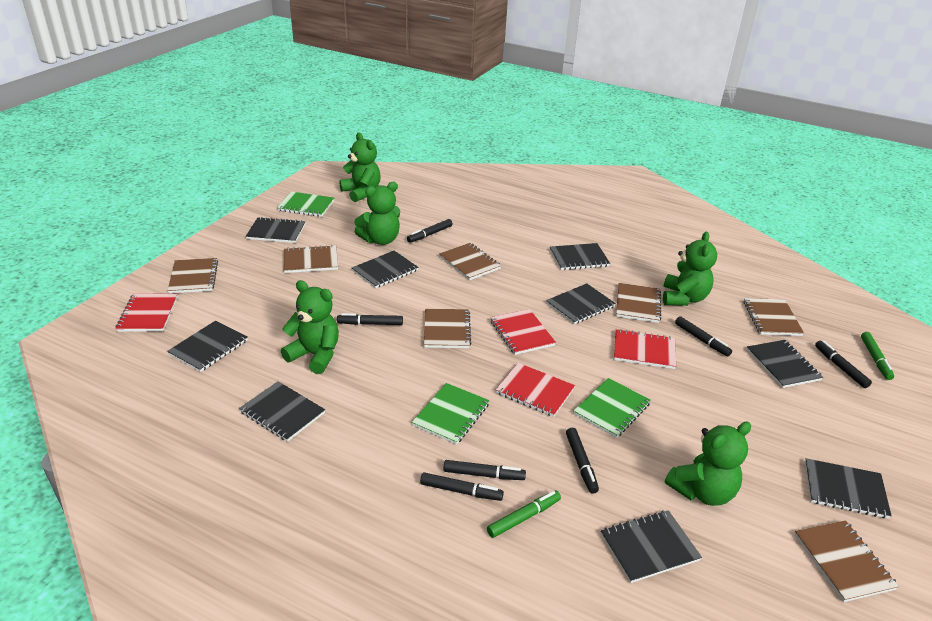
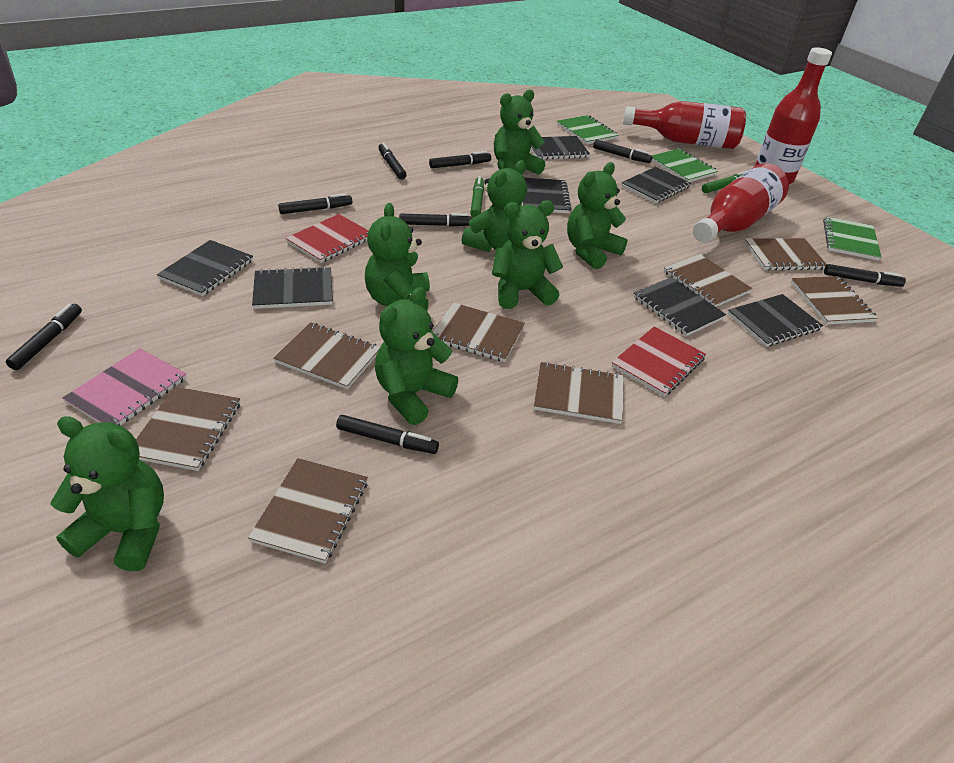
black marker: 7 -> 8
black notebook: 9 -> 7
brown notebook: 7 -> 8
green teddy bear: 5 -> 7
pink notebook: 0 -> 1
red bottle: 0 -> 3
red notebook: 4 -> 2

